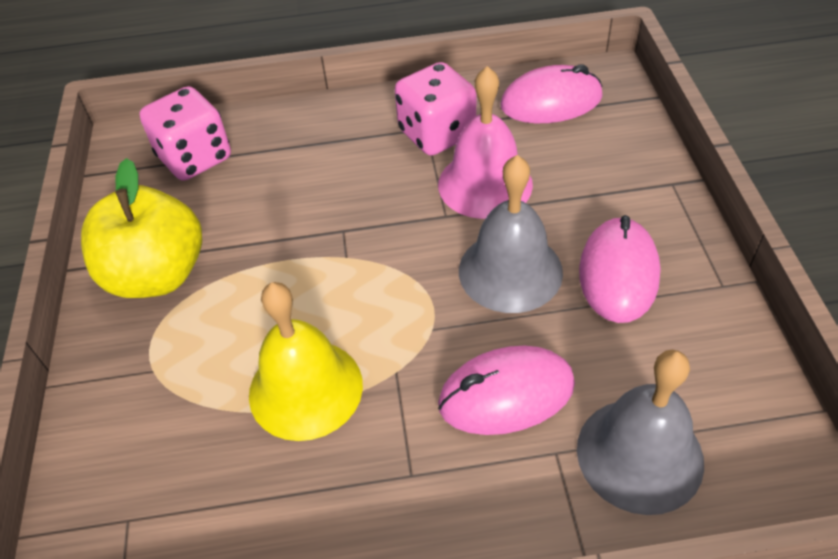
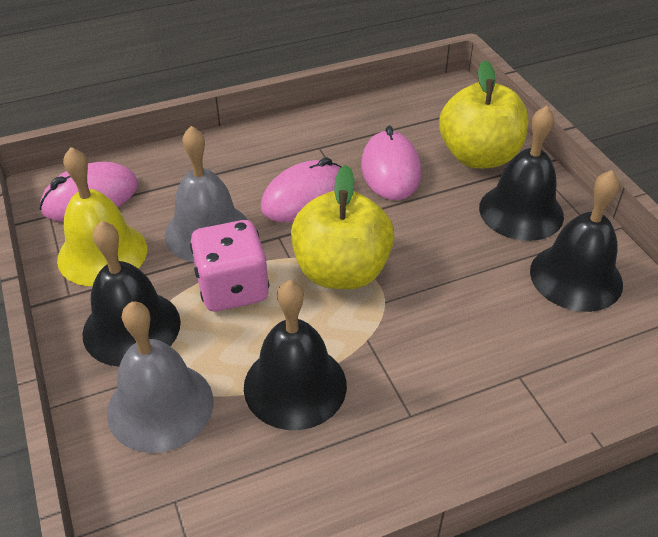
black bell: 0 -> 4
pink bell: 1 -> 0
pink dice: 2 -> 1
yellow apple: 1 -> 2

